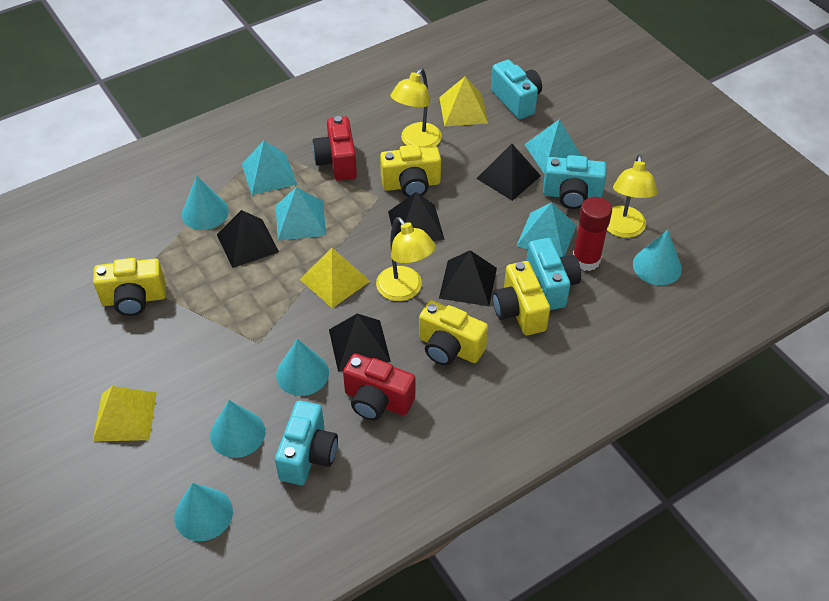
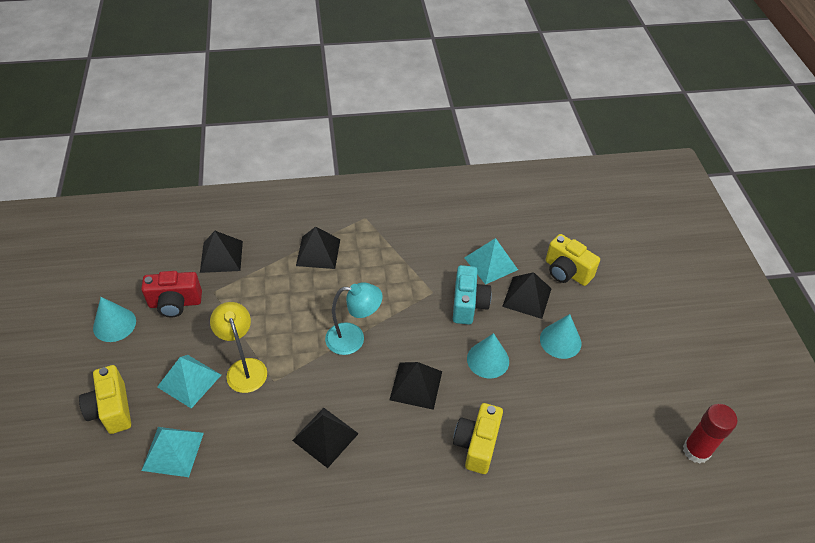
red camera: 2 -> 1
turquoise camera: 4 -> 1
turquoise cone: 5 -> 3
turquoise lamp: 0 -> 1
turquoise pyramid: 4 -> 3
yellow camera: 4 -> 3
yellow lamp: 3 -> 1
yellow pyramid: 3 -> 0

